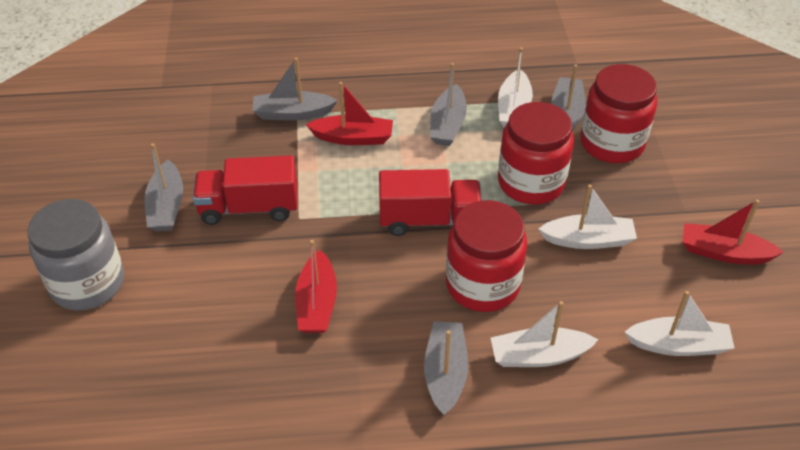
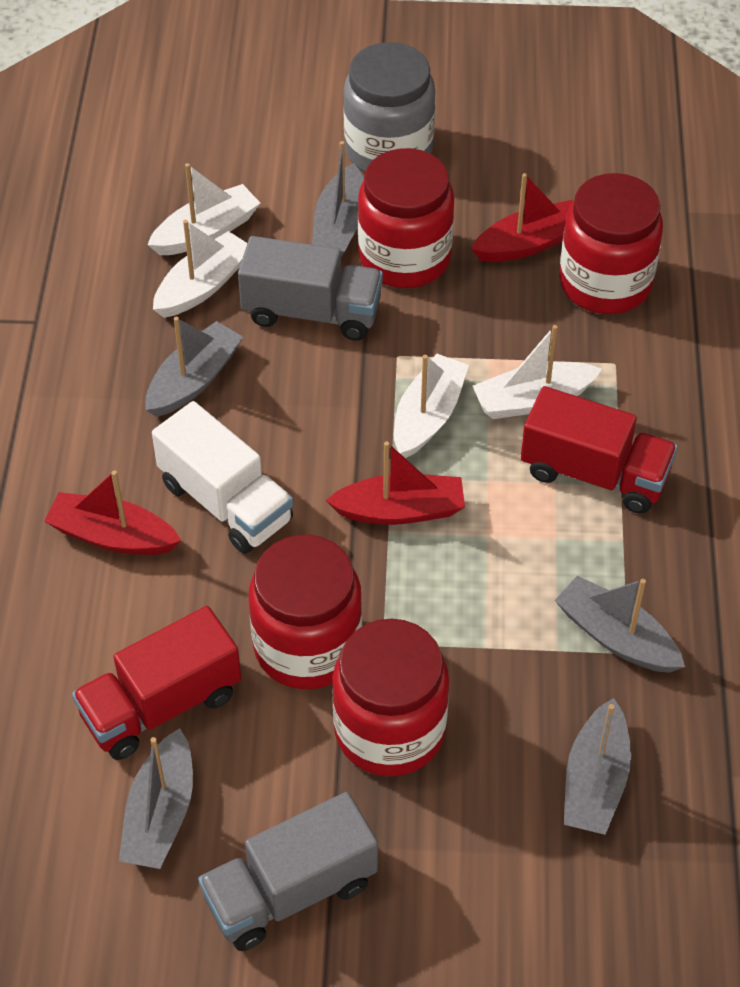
grey truck: 0 -> 2
red jar: 3 -> 4
white truck: 0 -> 1

